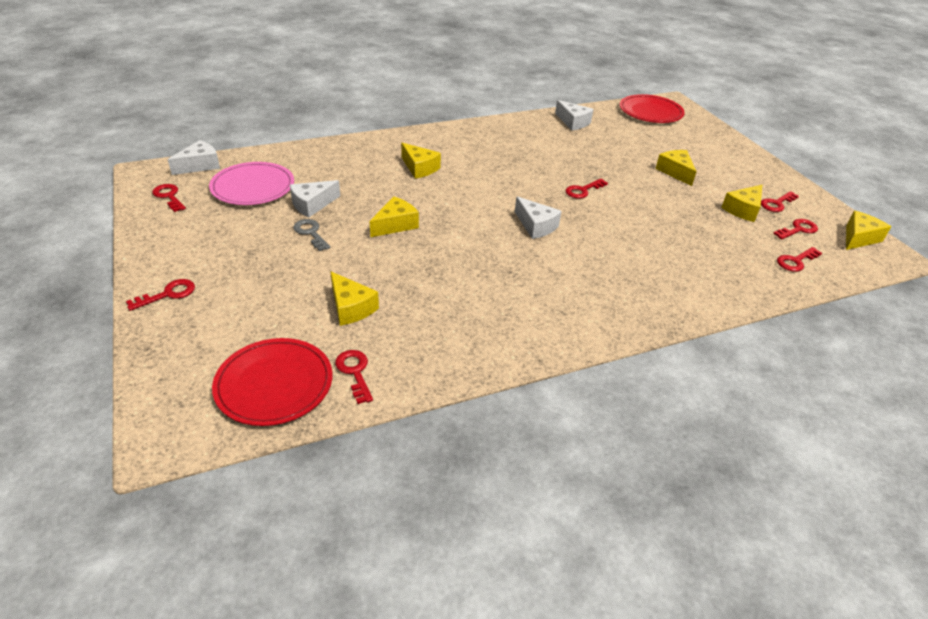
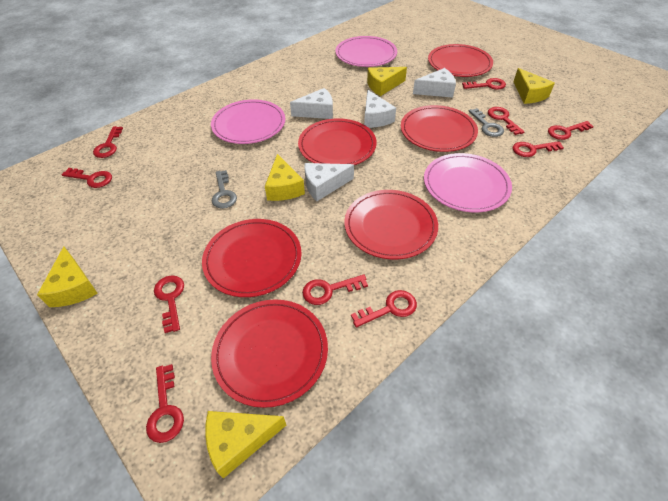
grey key: 1 -> 2
pink plate: 1 -> 3
red key: 7 -> 10
red plate: 2 -> 6
yellow cheese: 6 -> 5

